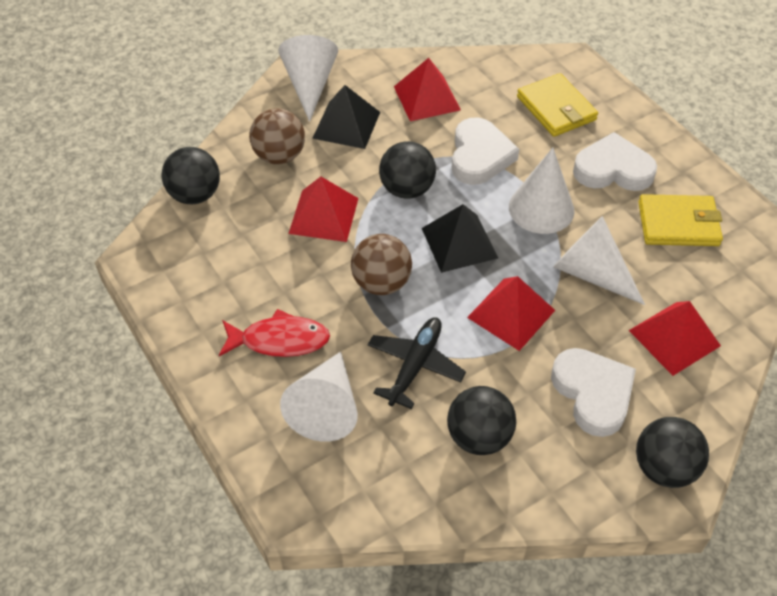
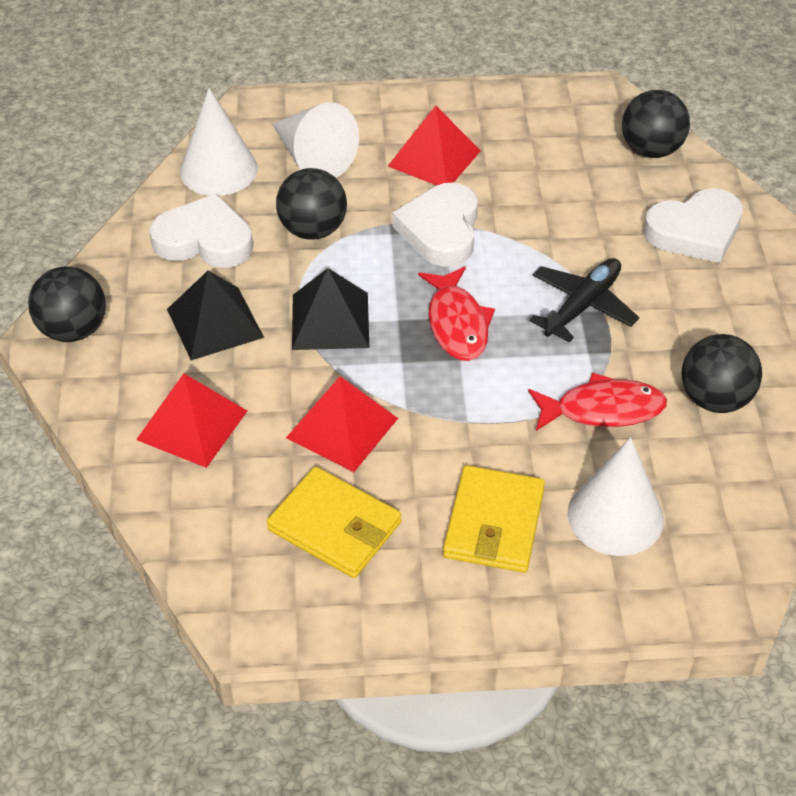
brown ball: 2 -> 0
red fish: 1 -> 2
red pyramid: 4 -> 3
white cone: 4 -> 3

